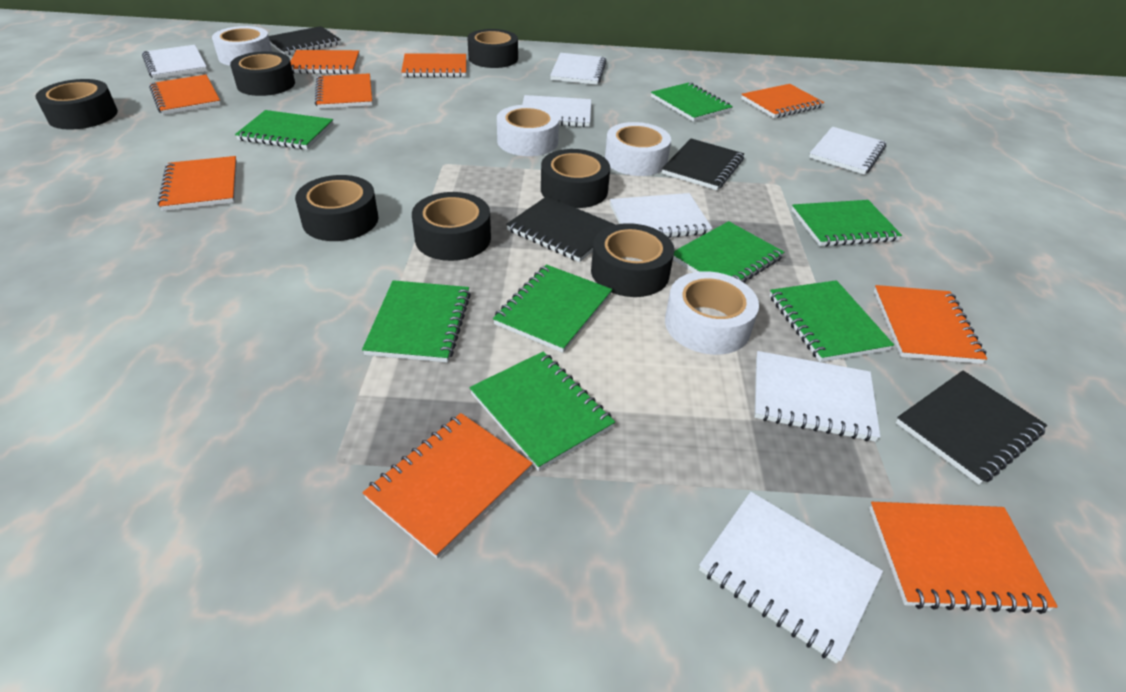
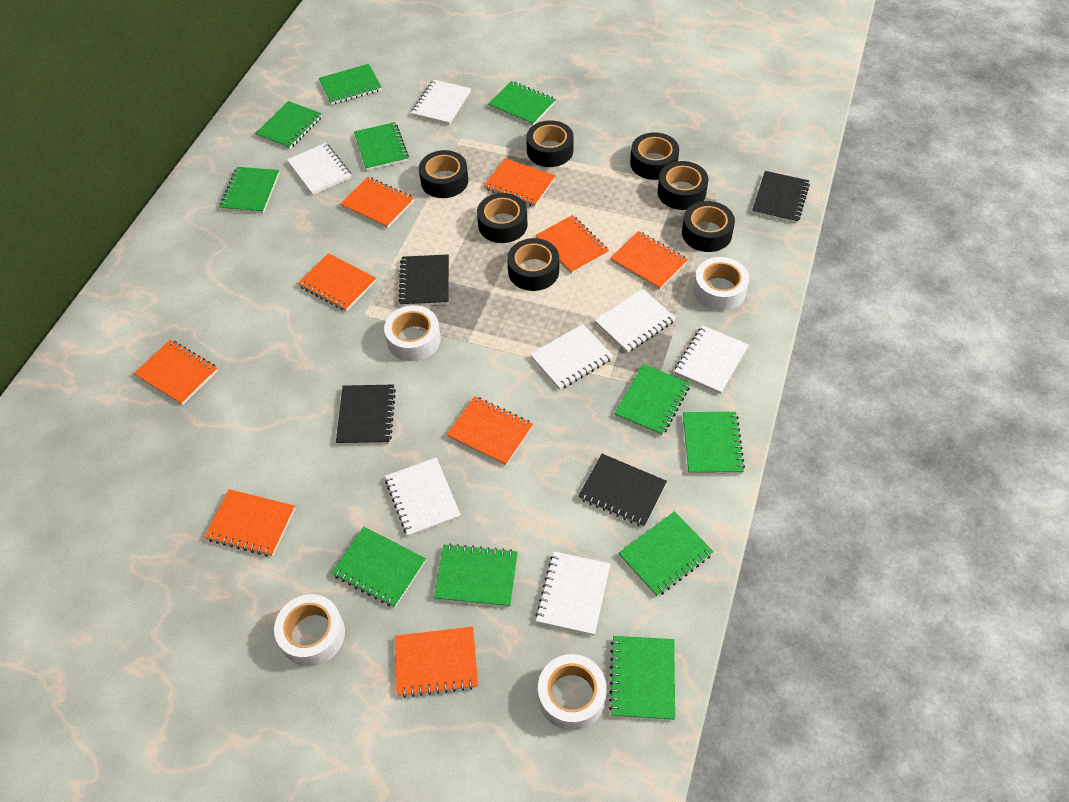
green notebook: 8 -> 11

